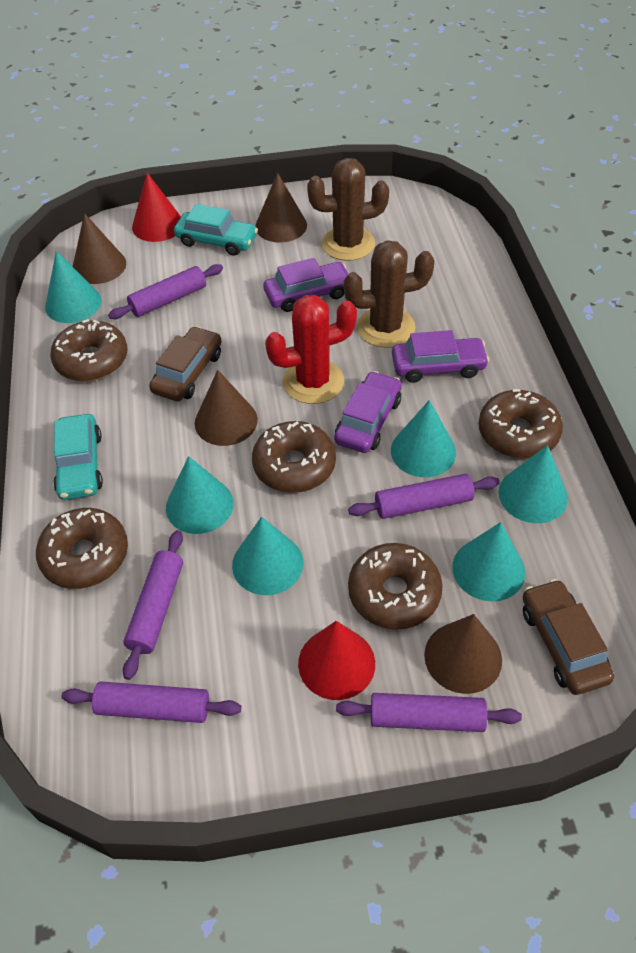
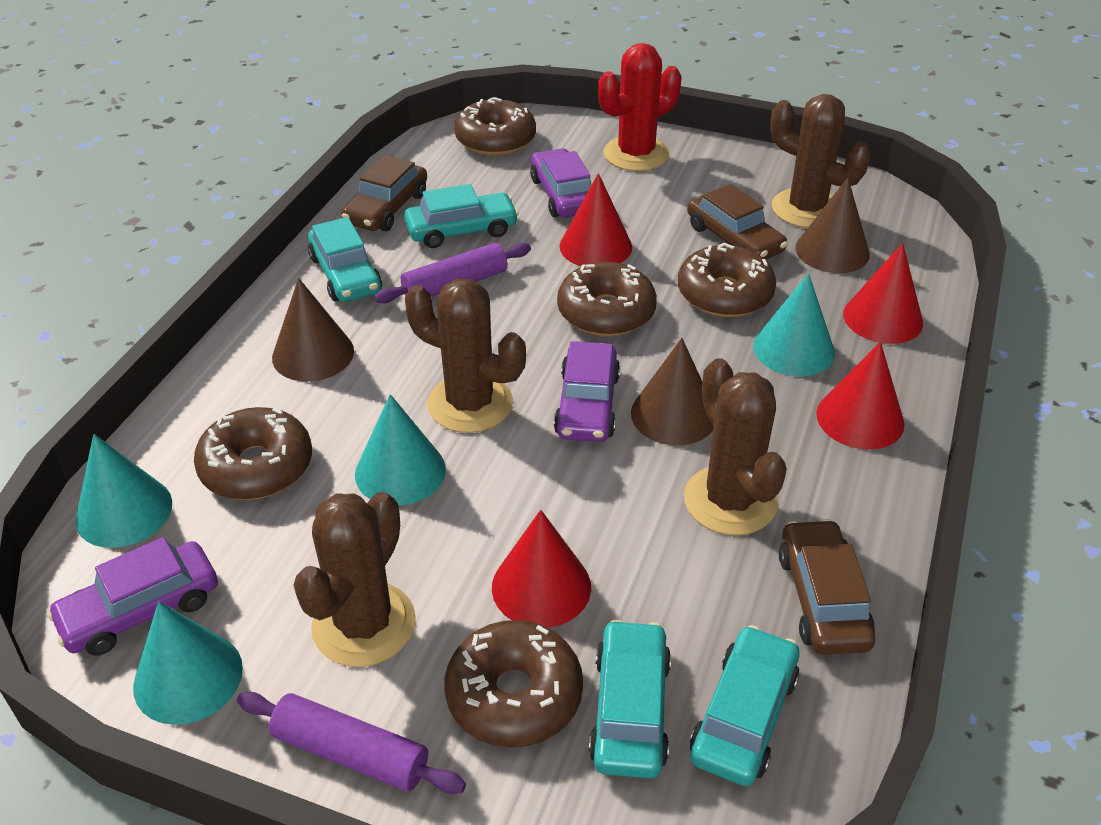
brown cactus: 2 -> 4
brown car: 2 -> 3
brown cone: 4 -> 3
purple rolling pin: 5 -> 2
red cone: 2 -> 4
turquoise car: 2 -> 4
turquoise cone: 6 -> 4

